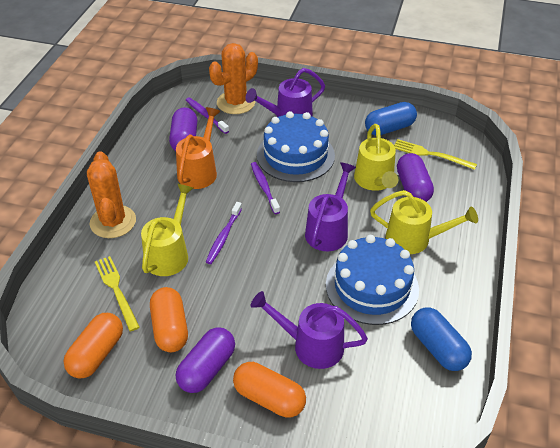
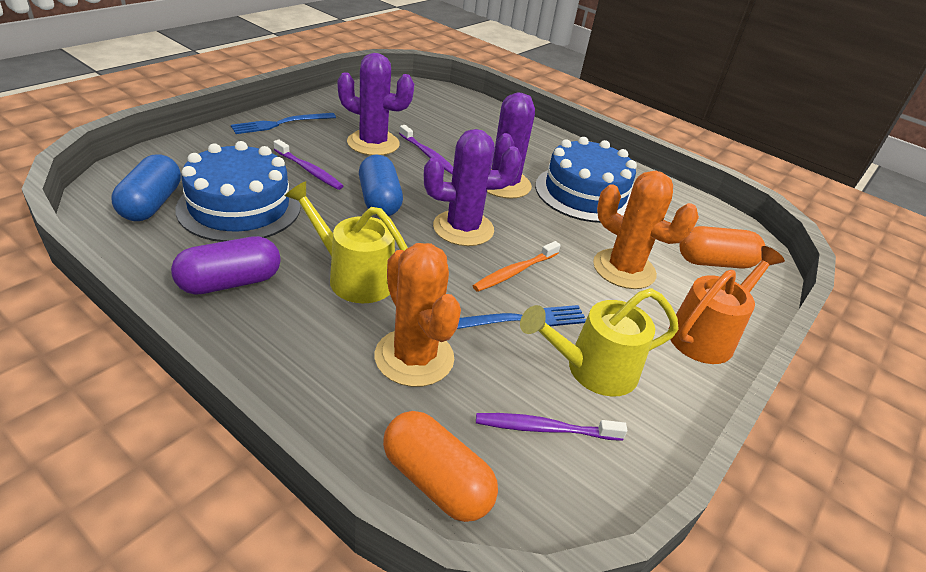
blue fork: 0 -> 2
orange capsule: 3 -> 2
orange toothbrush: 0 -> 1
purple cactus: 0 -> 3
purple capsule: 3 -> 1
purple watering can: 3 -> 0
yellow fork: 2 -> 0
yellow watering can: 3 -> 2

